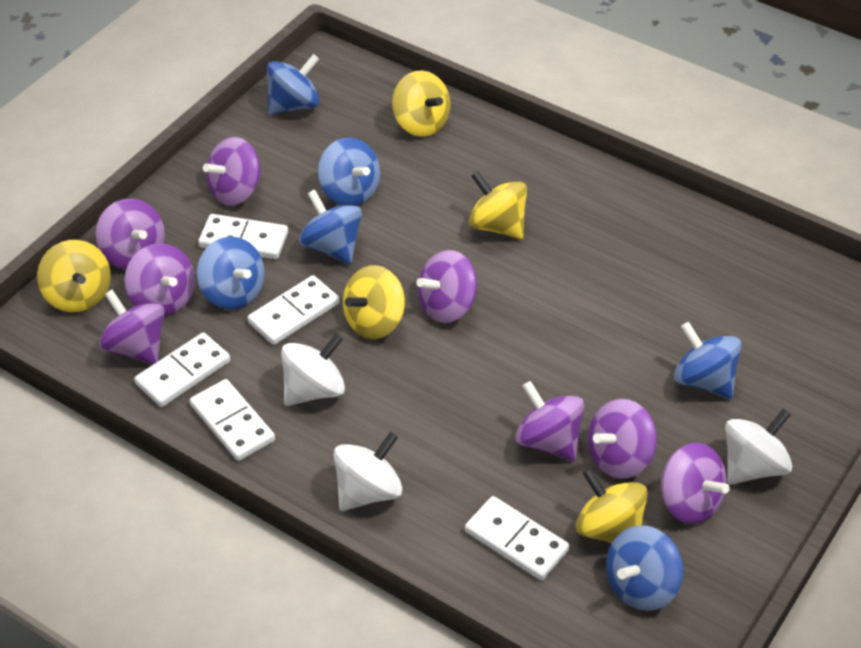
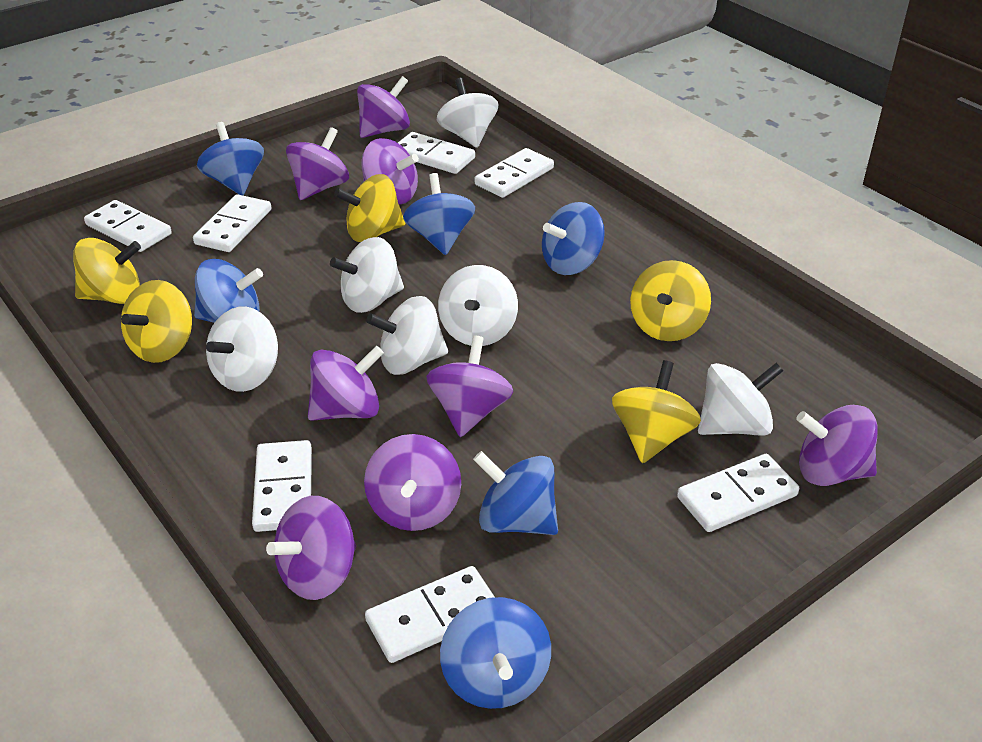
white domino: 5 -> 7
white spinning top: 3 -> 6

